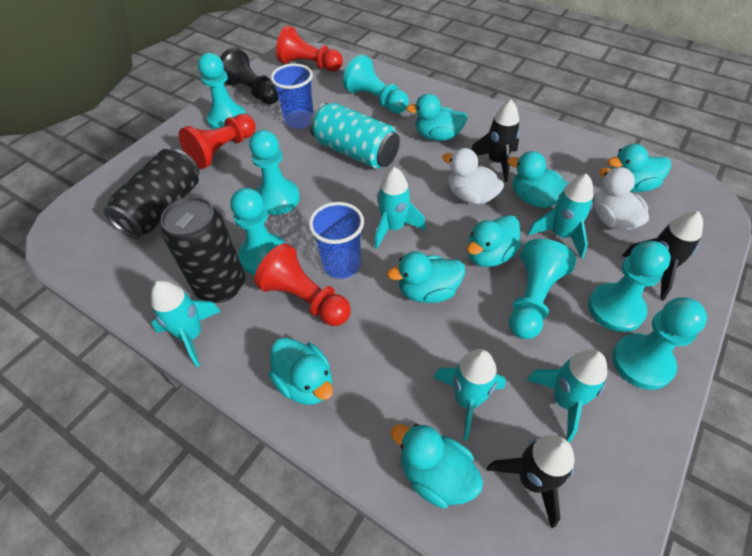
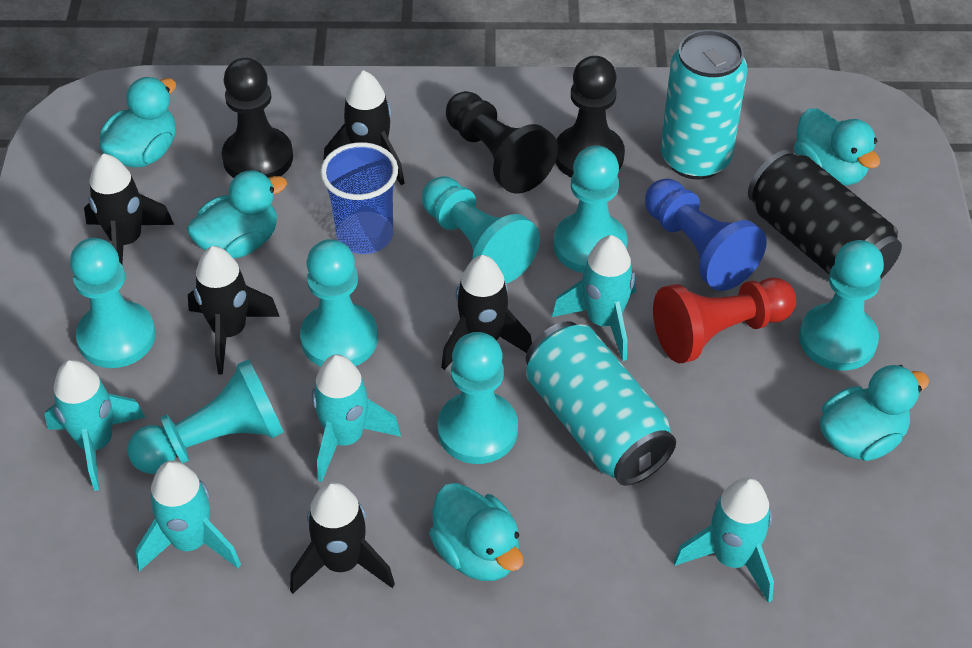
black can: 2 -> 1
black pawn: 1 -> 3
black rocket: 3 -> 5
blue cup: 2 -> 1
blue pawn: 0 -> 1
red pawn: 3 -> 1
turquoise can: 1 -> 2
turquoise duck: 7 -> 5
white duck: 2 -> 0

